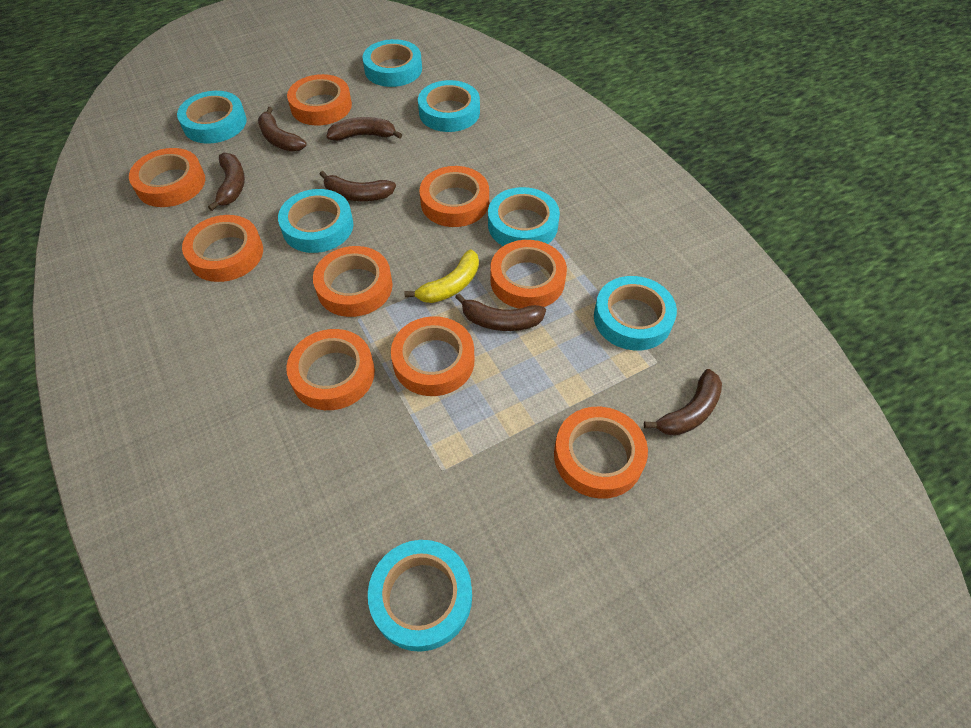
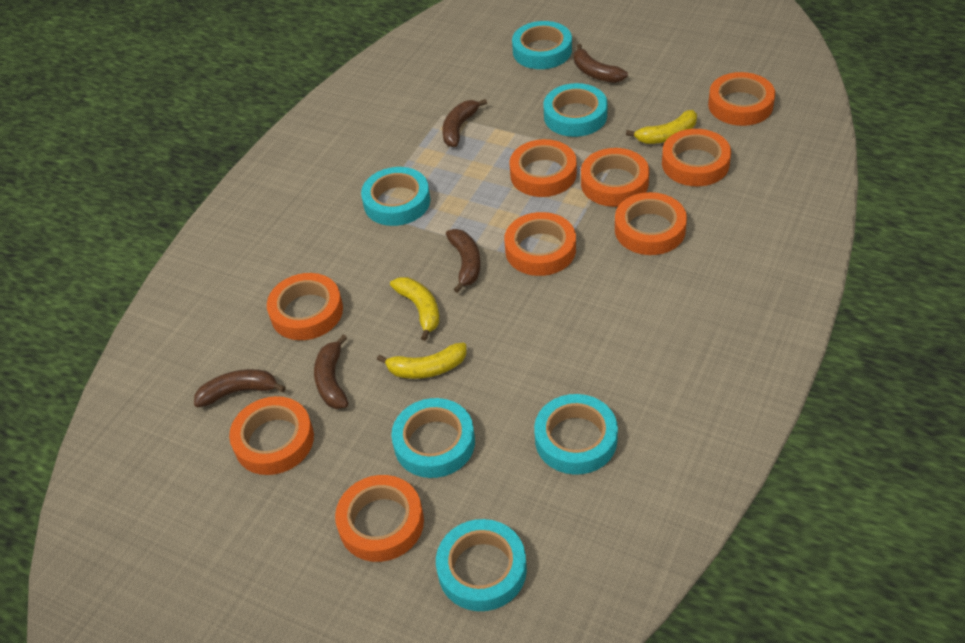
brown banana: 6 -> 5
turquoise tape: 7 -> 6
yellow banana: 1 -> 3

